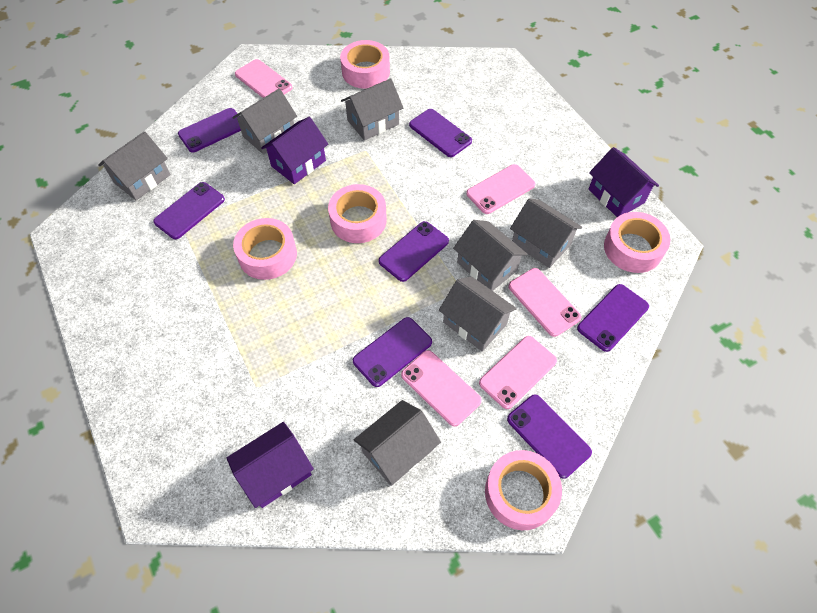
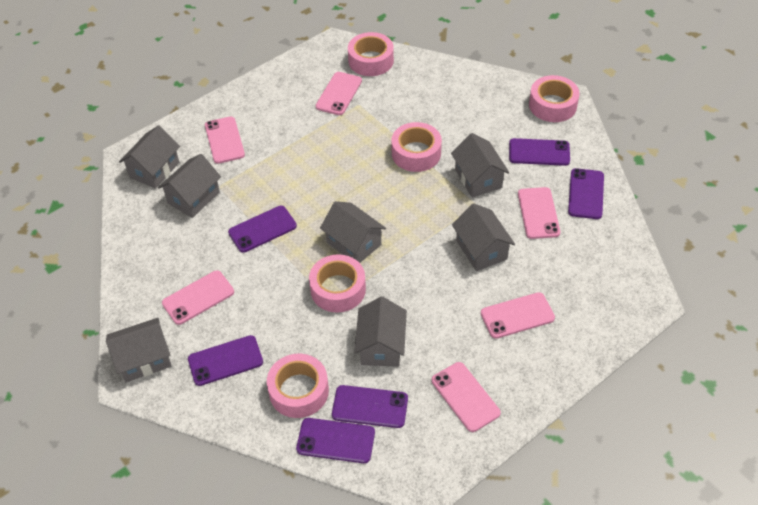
pink phone: 5 -> 6
purple house: 3 -> 0
purple phone: 7 -> 6

